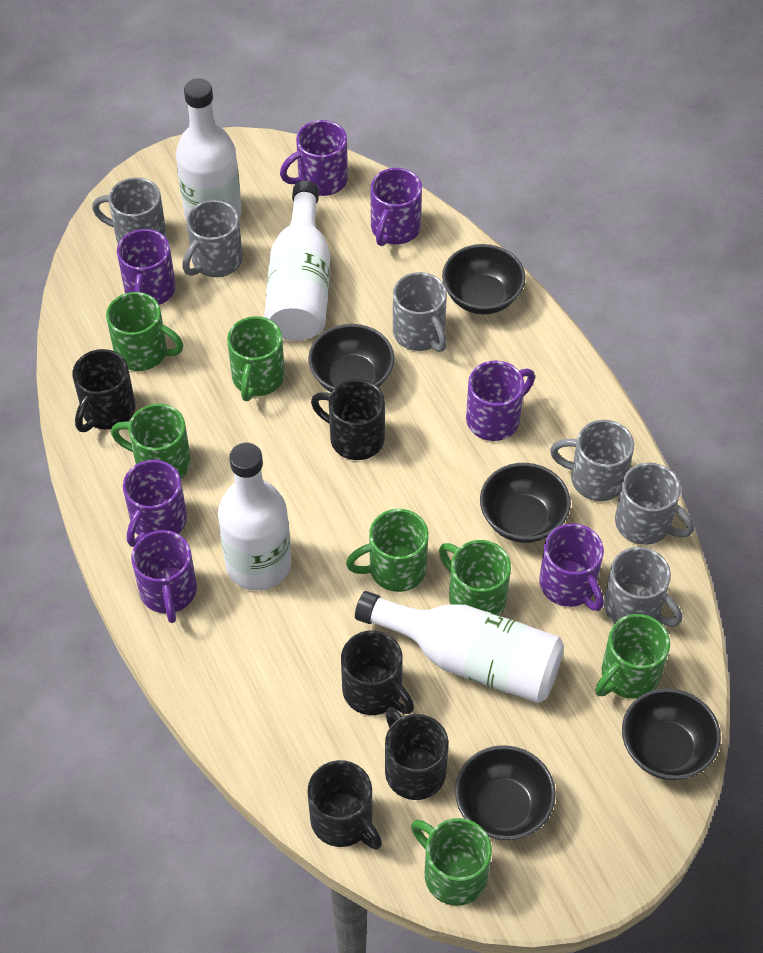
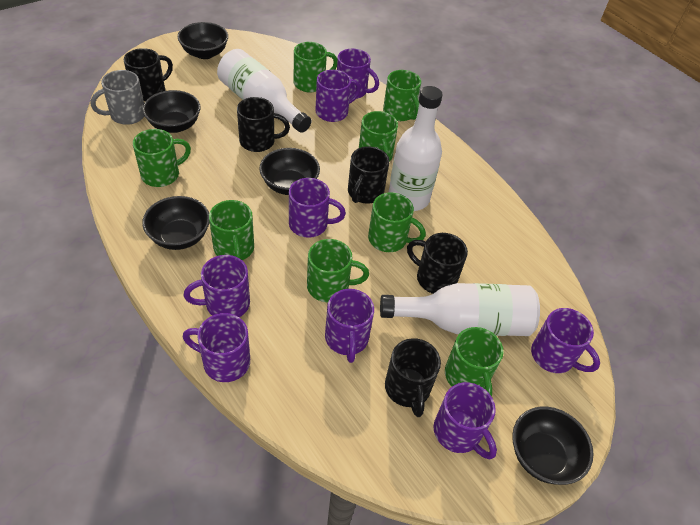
green mug: 7 -> 8
grey mug: 6 -> 1
purple mug: 7 -> 8
white bottle: 4 -> 3

